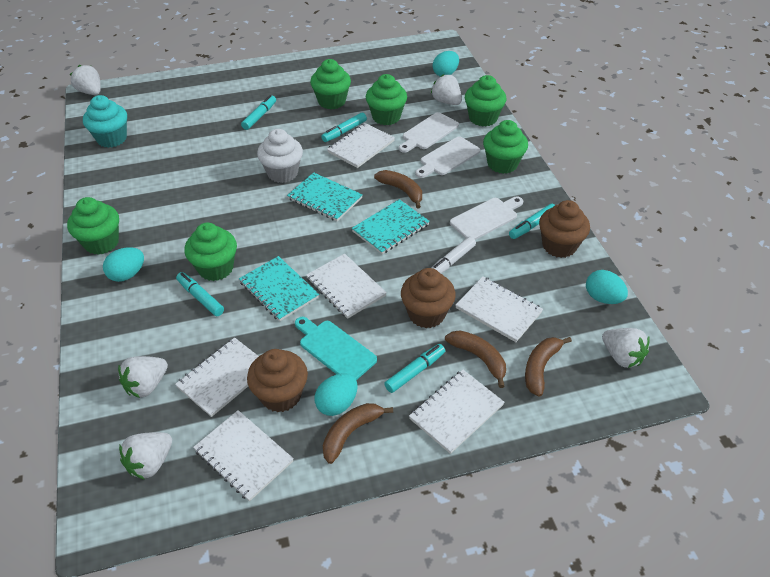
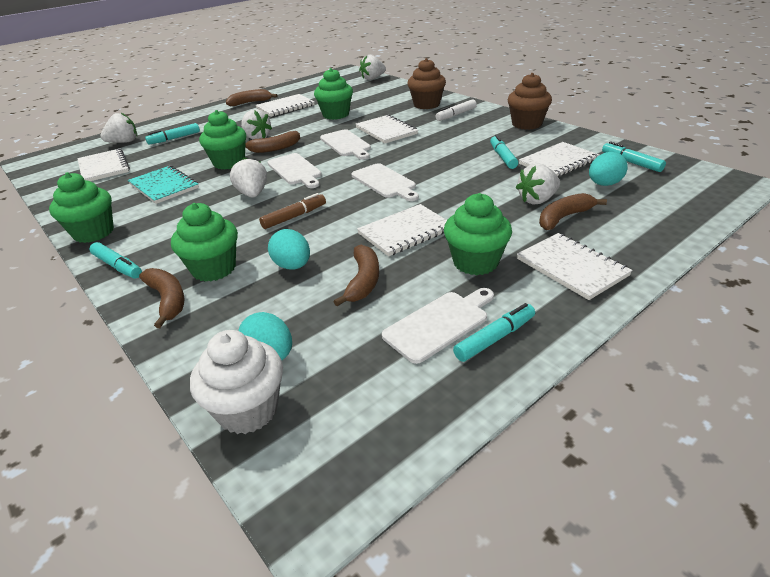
brown banana: 4 -> 5
brown cupcake: 3 -> 2
brown marker: 0 -> 1
green cupcake: 6 -> 5
turquoise cupcake: 1 -> 0
turquoise cutting board: 1 -> 0
turquoise egg: 4 -> 3
turquoise notebook: 3 -> 1
white cutting board: 3 -> 4

